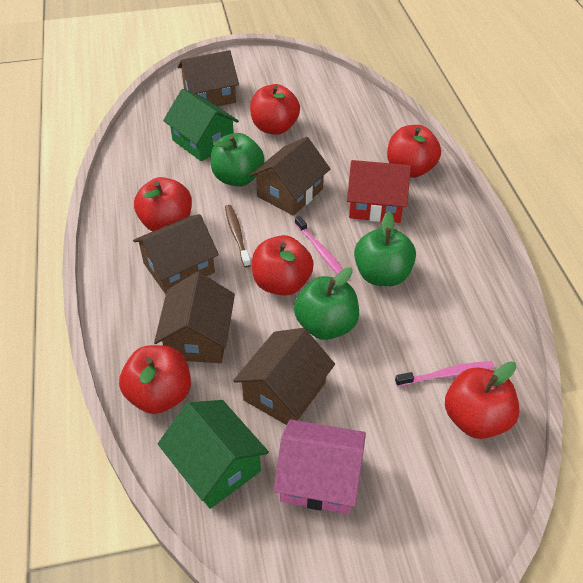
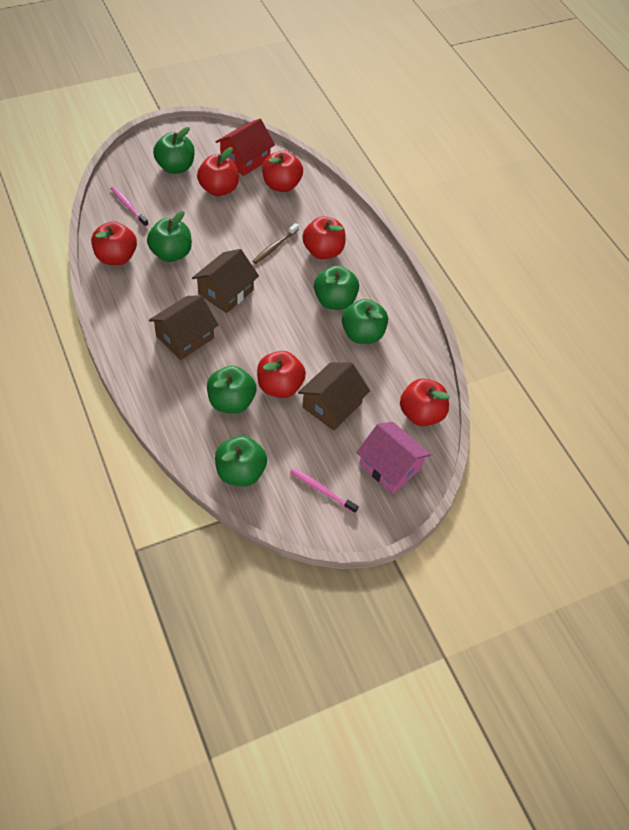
brown house: 5 -> 3
green apple: 3 -> 6
green house: 2 -> 0

